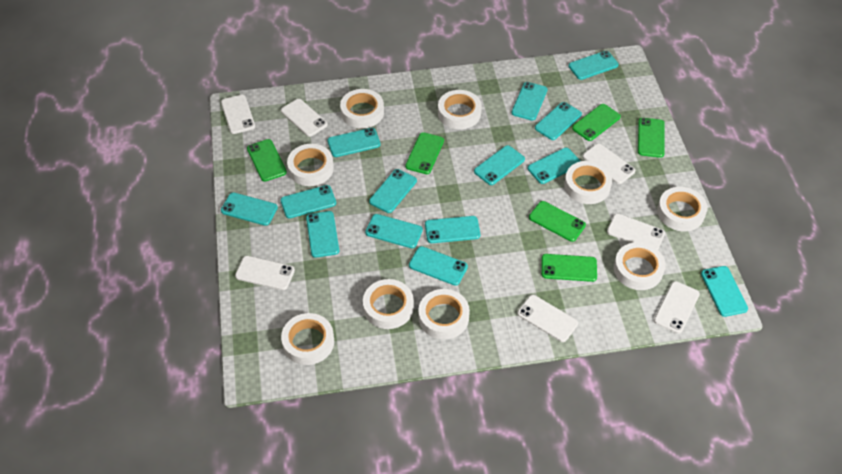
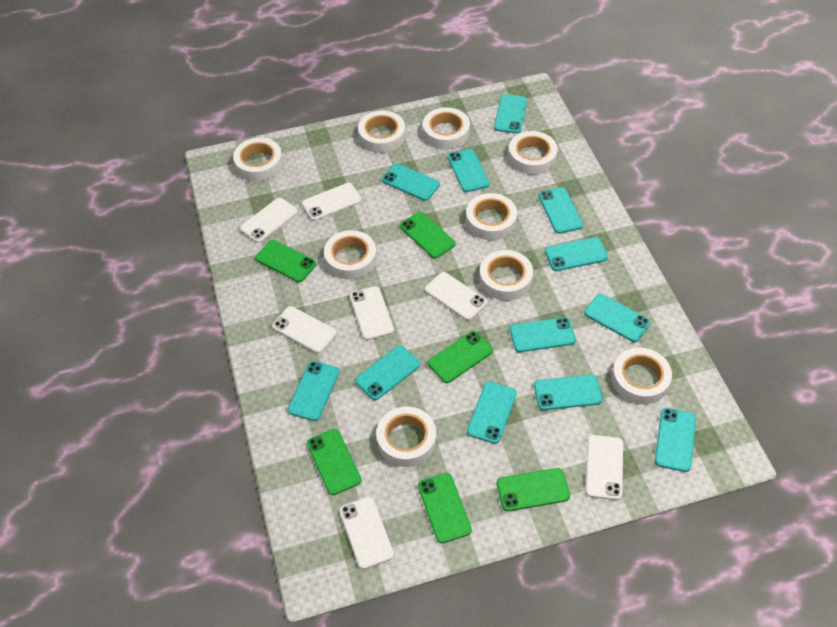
turquoise phone: 14 -> 12

